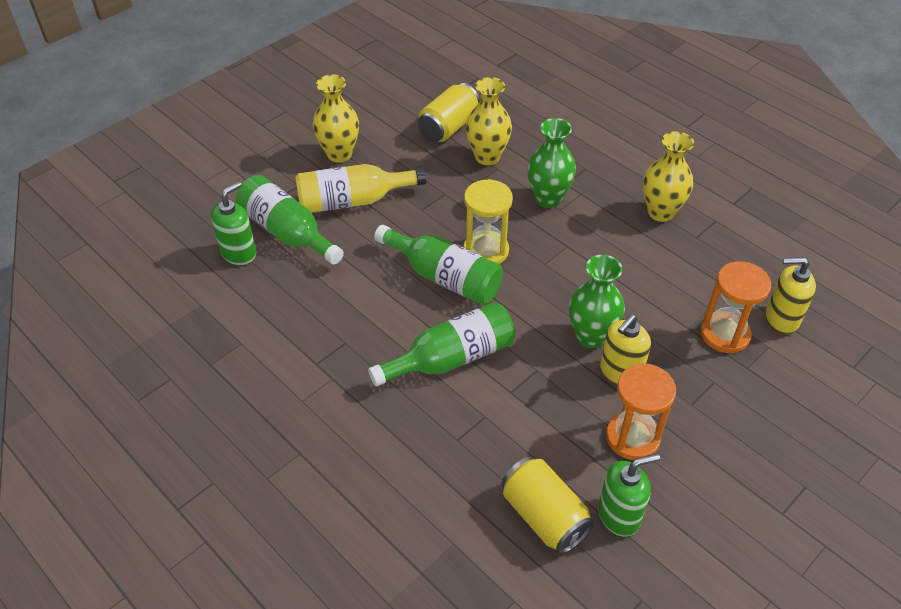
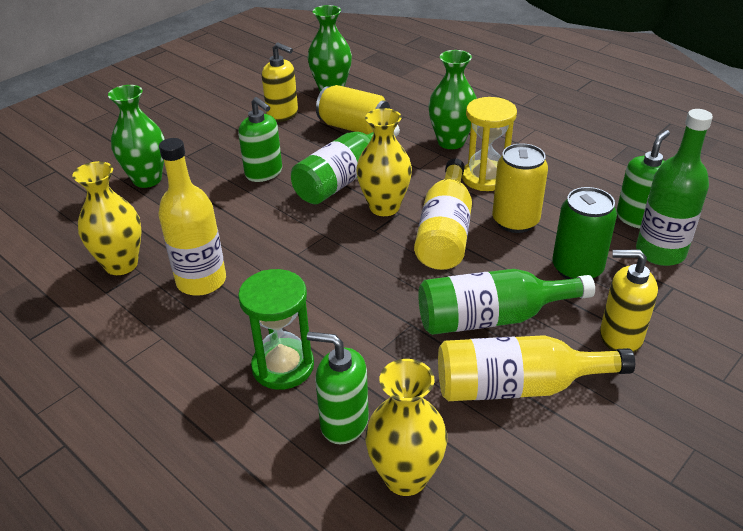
green can: 0 -> 1
green hourglass: 0 -> 1
green soap dispenser: 2 -> 3
green vase: 2 -> 3
orange hourglass: 2 -> 0
yellow bottle: 1 -> 3

